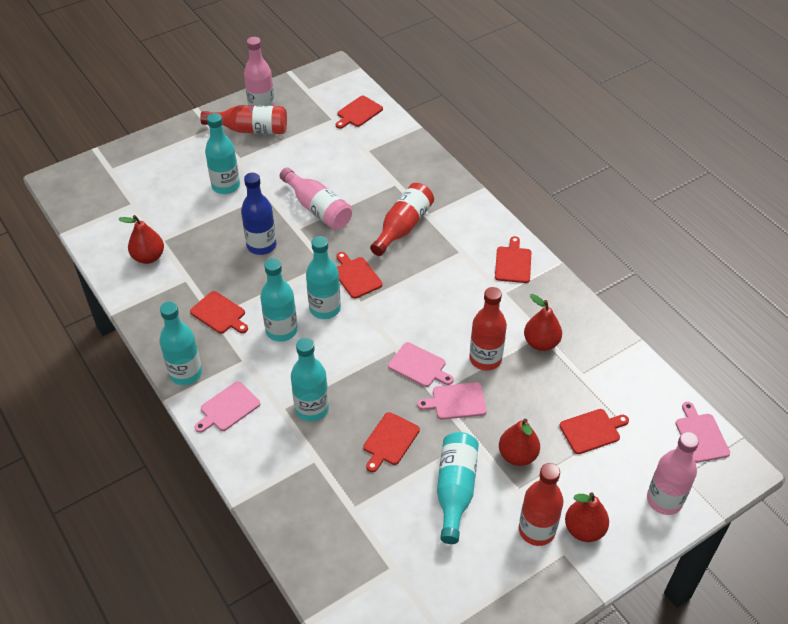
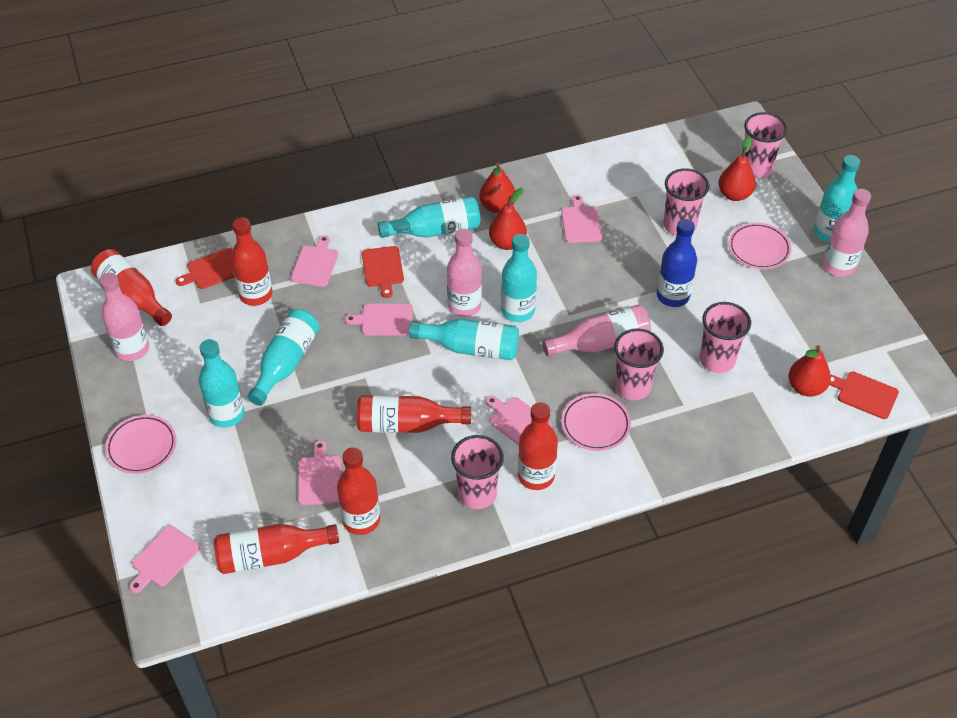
pink bottle: 3 -> 4
pink cup: 0 -> 5
pink cutting board: 4 -> 6
pink plate: 0 -> 3
red bottle: 4 -> 6
red cutting board: 6 -> 3

